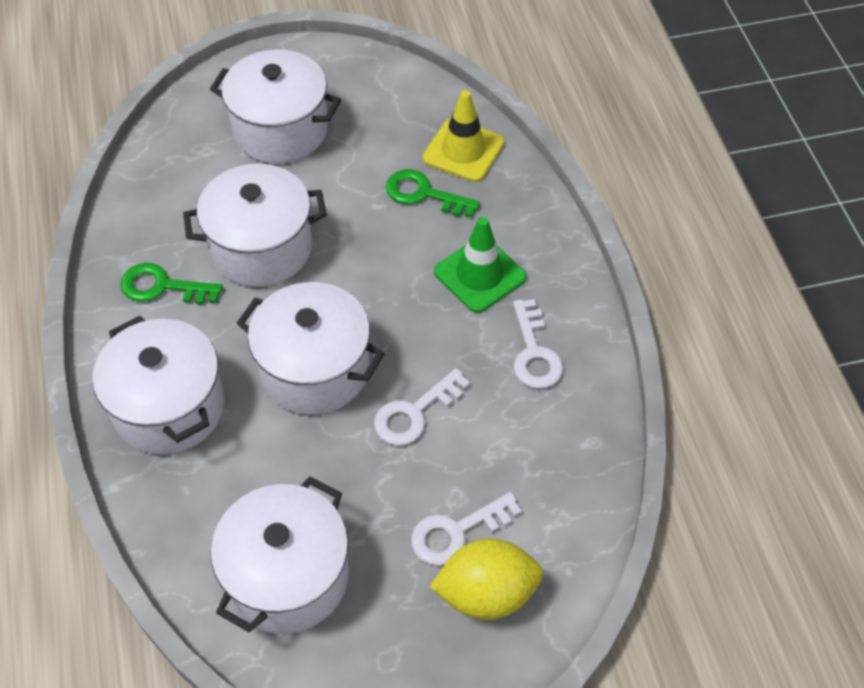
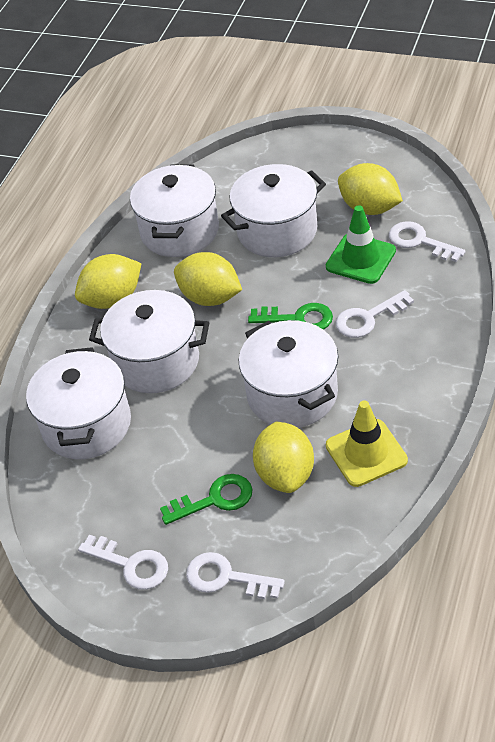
white key: 3 -> 4
yellow lemon: 1 -> 4

